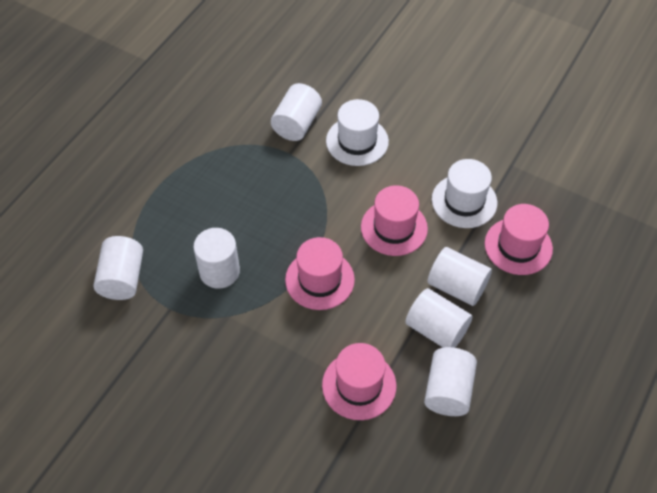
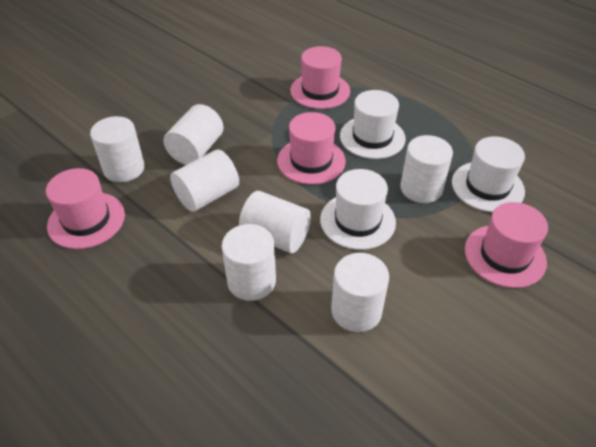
white cylinder: 6 -> 7
white hat: 2 -> 3

